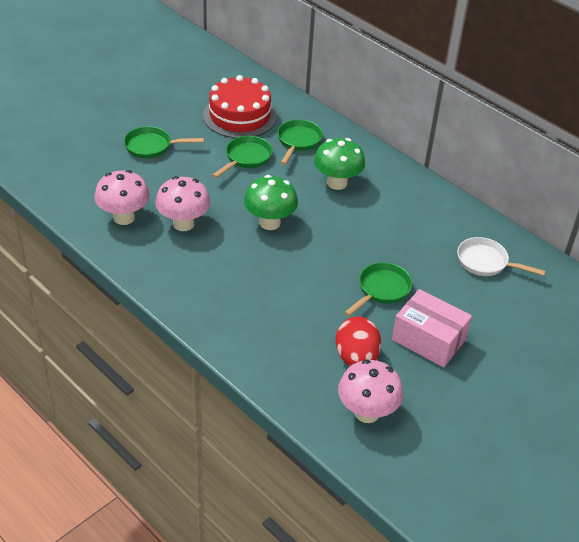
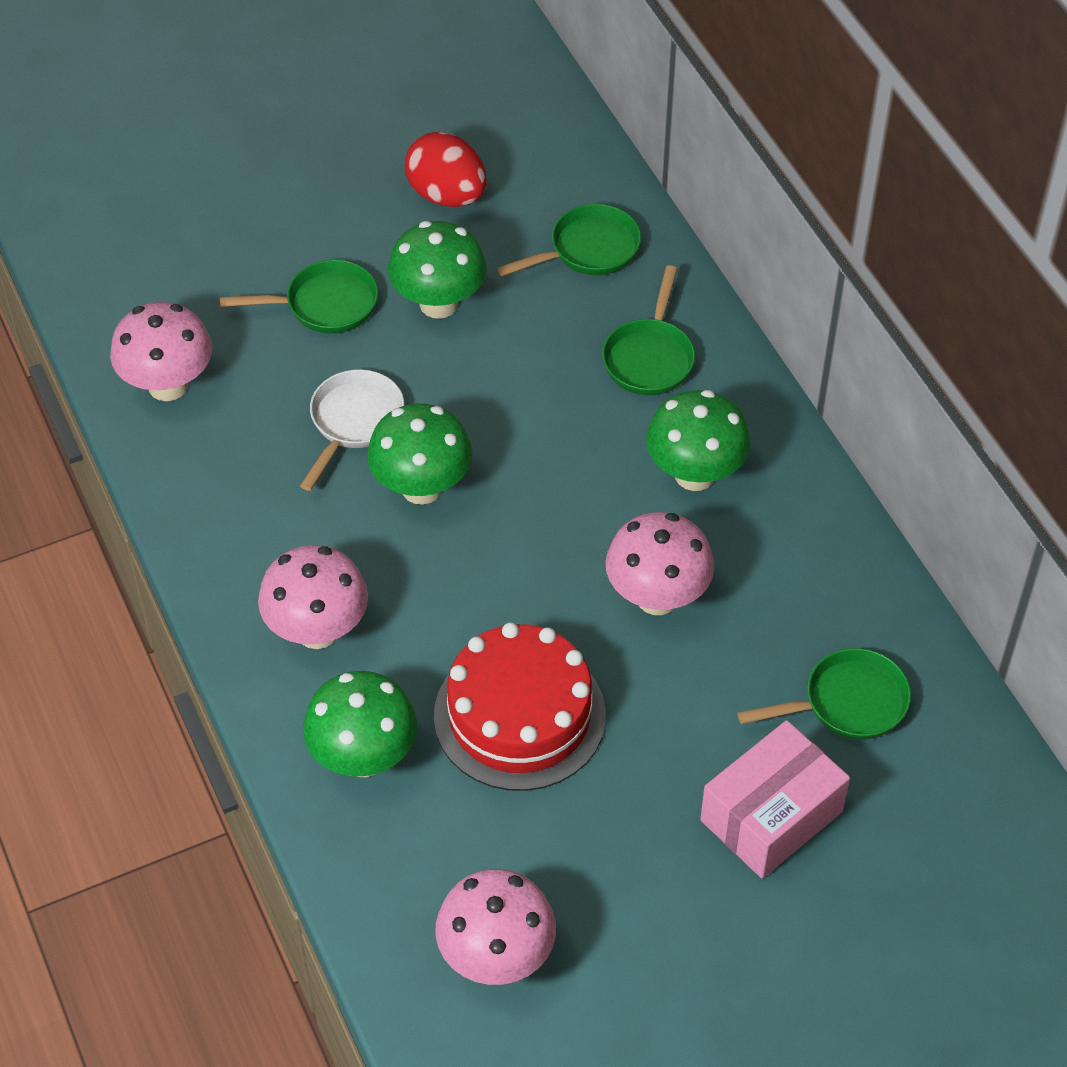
green mushroom: 2 -> 4
pink mushroom: 3 -> 4

